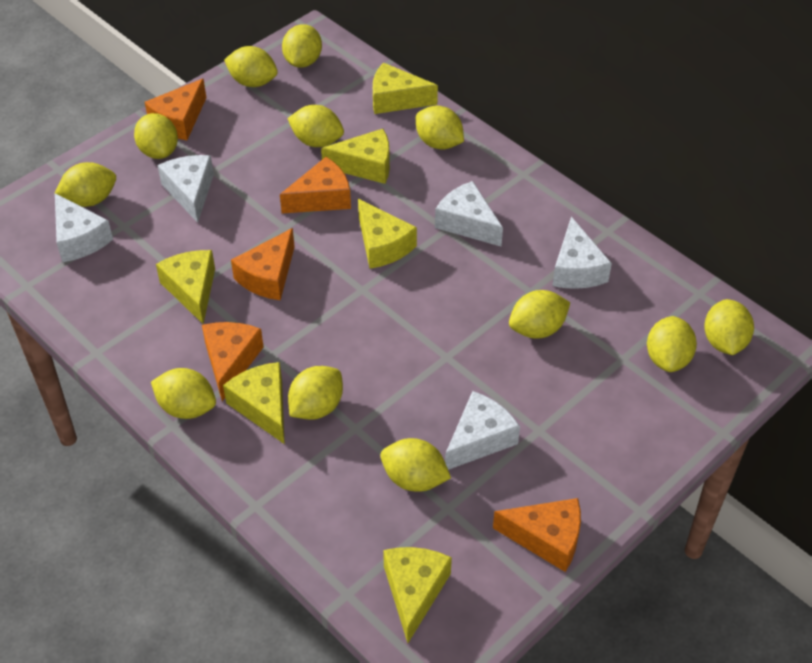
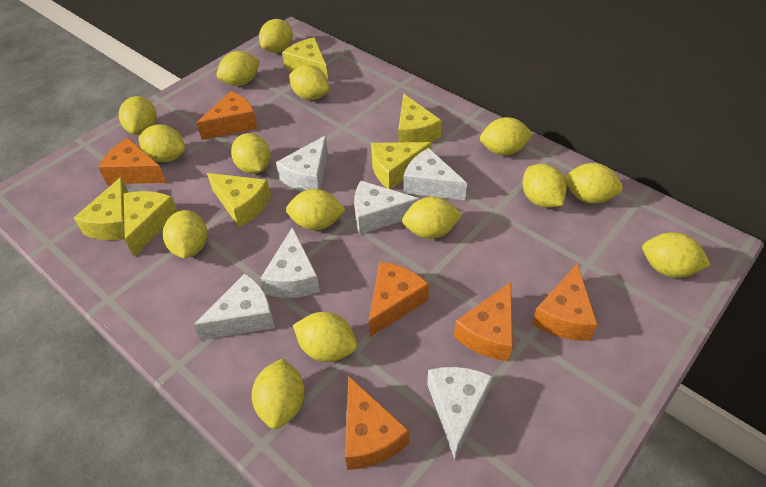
orange cheese: 5 -> 6
white cheese: 5 -> 6
yellow lemon: 12 -> 15

